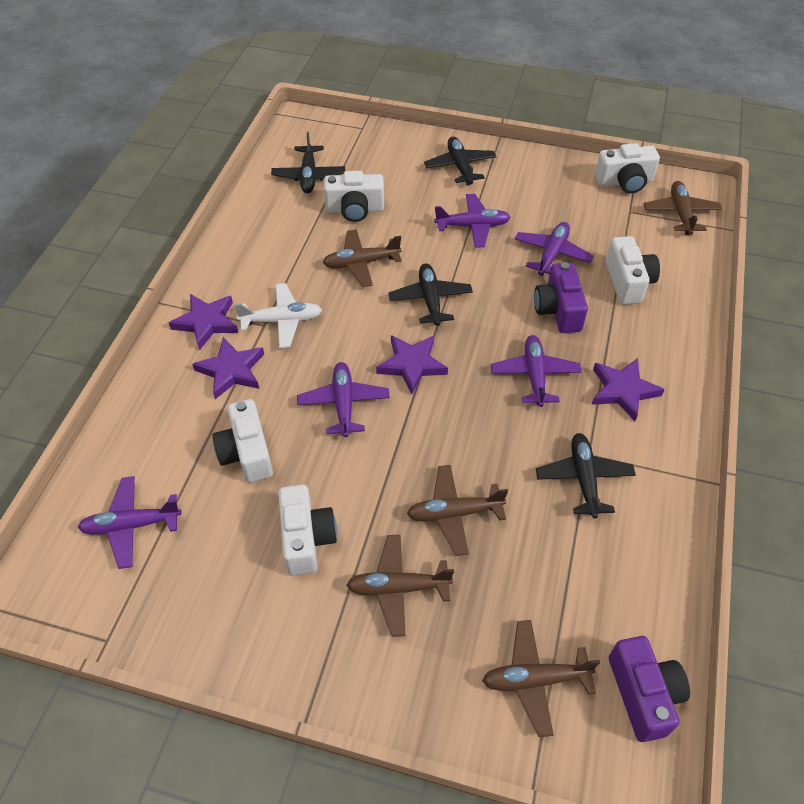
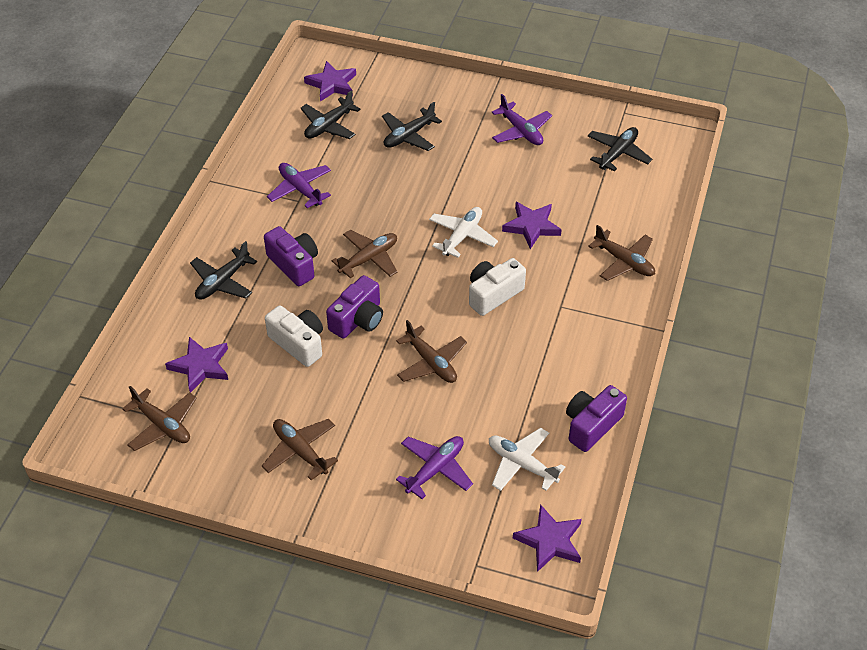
purple camera: 2 -> 3
purple plane: 5 -> 3
white camera: 5 -> 2
white plane: 1 -> 2

